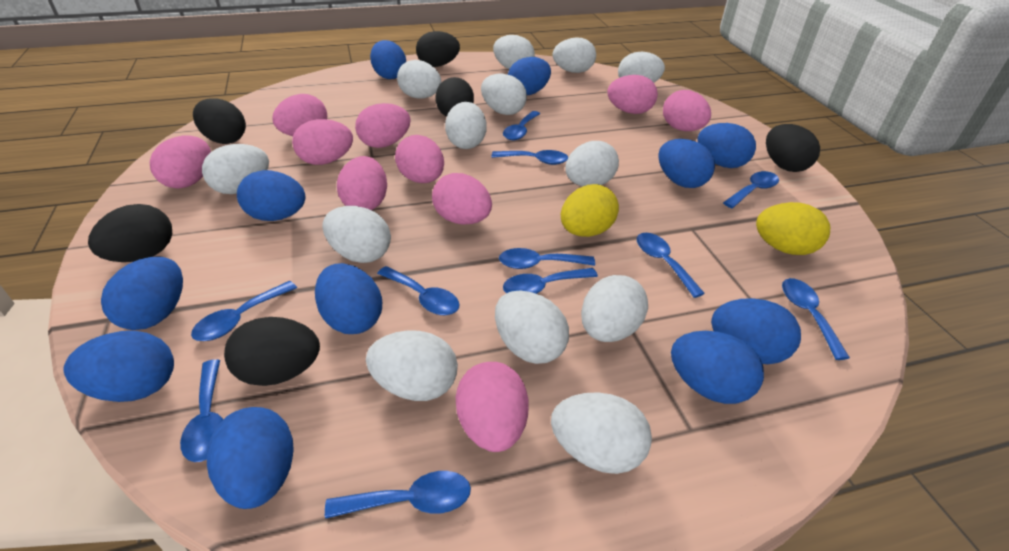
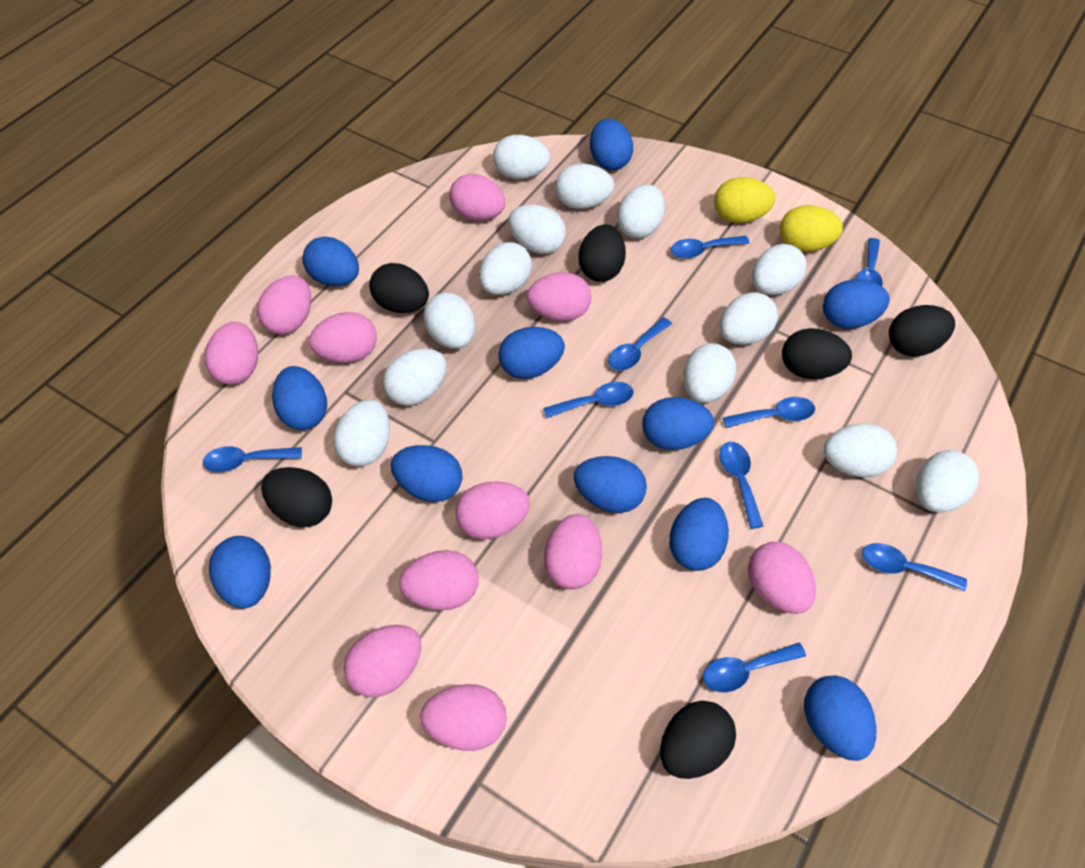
blue spoon: 11 -> 9
pink egg: 10 -> 11

